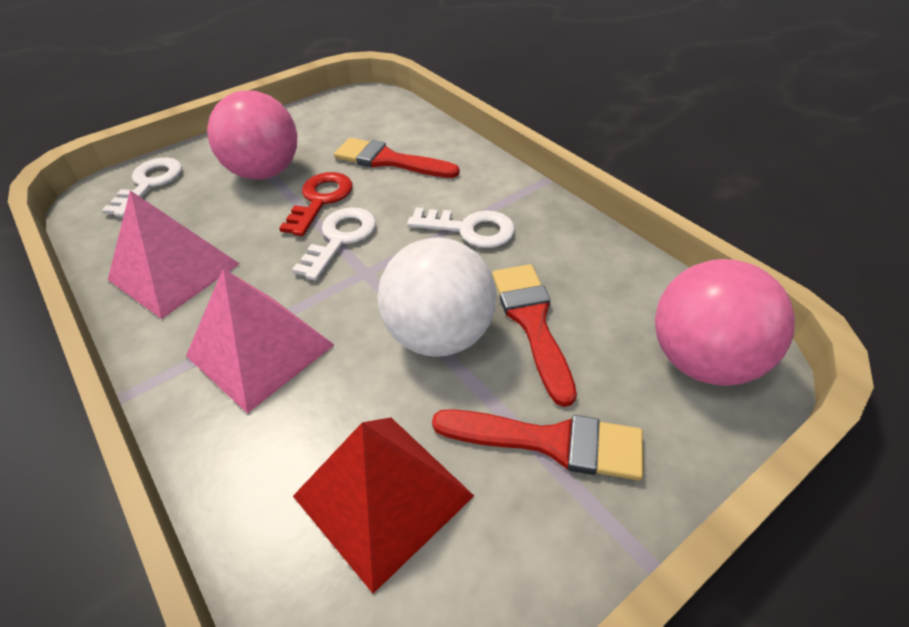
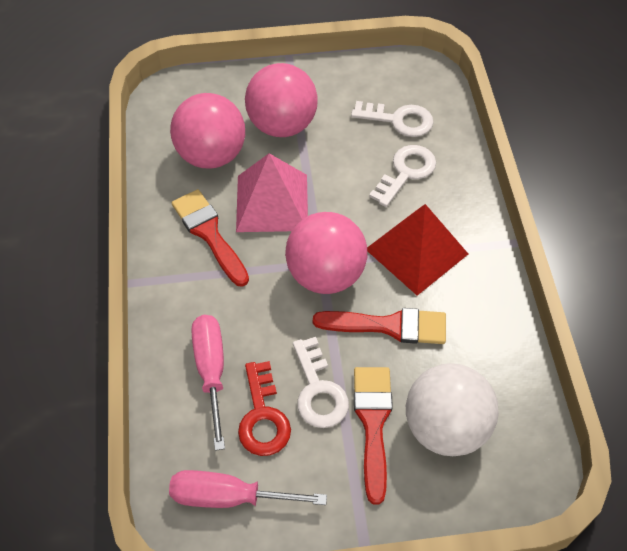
pink ball: 2 -> 3
pink pyramid: 2 -> 1
pink screwdriver: 0 -> 2

